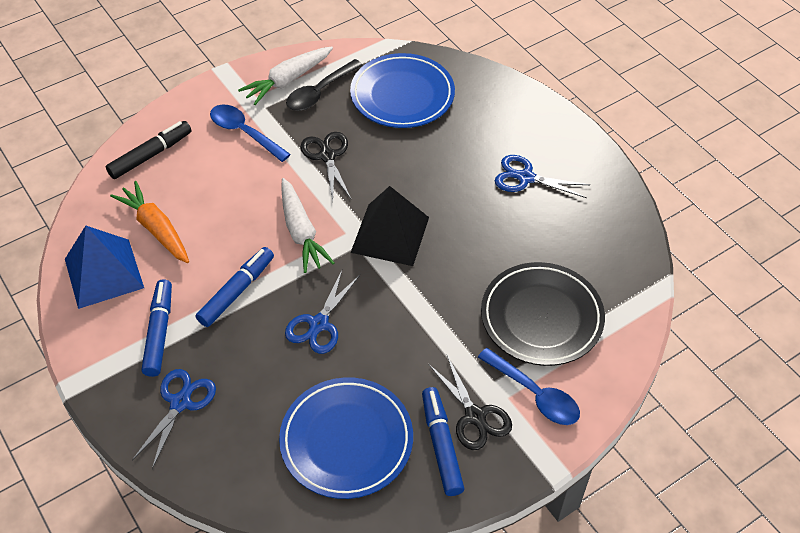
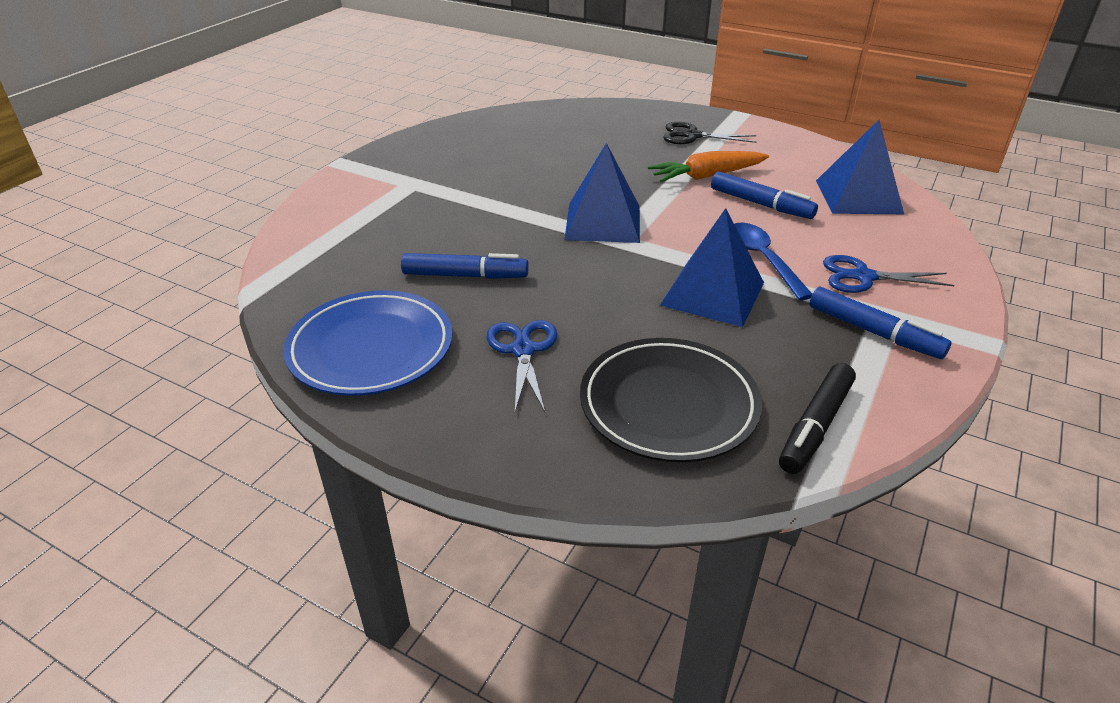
black pyramid: 1 -> 0
black scissors: 2 -> 1
black spoon: 1 -> 0
blue plate: 2 -> 1
blue pyramid: 1 -> 3
blue scissors: 3 -> 2
blue spoon: 2 -> 1
white carrot: 2 -> 0

